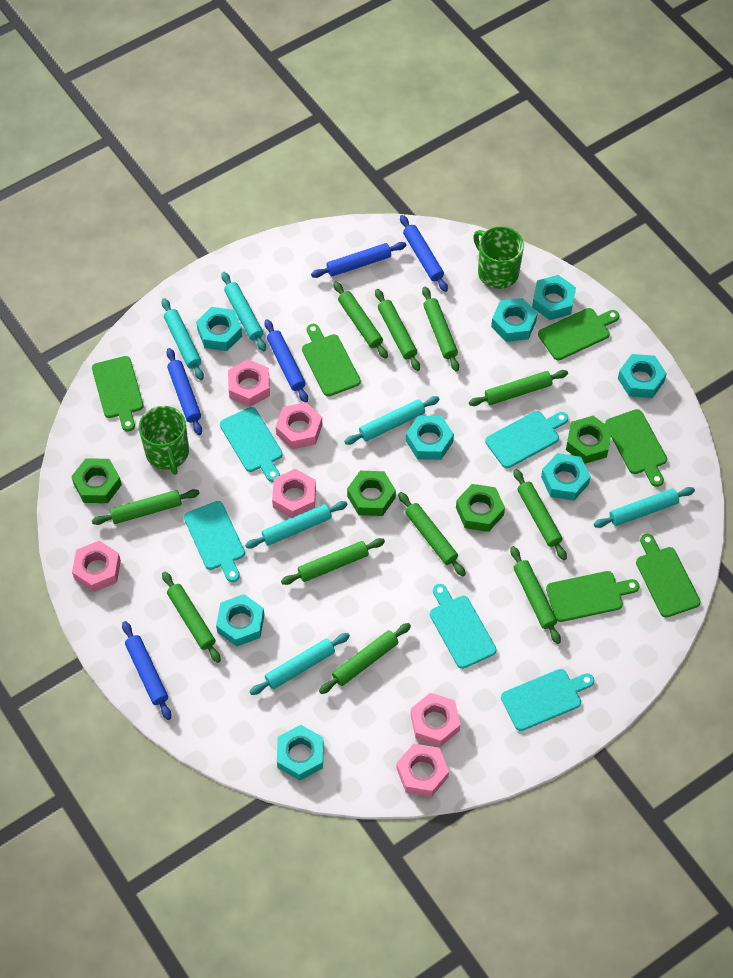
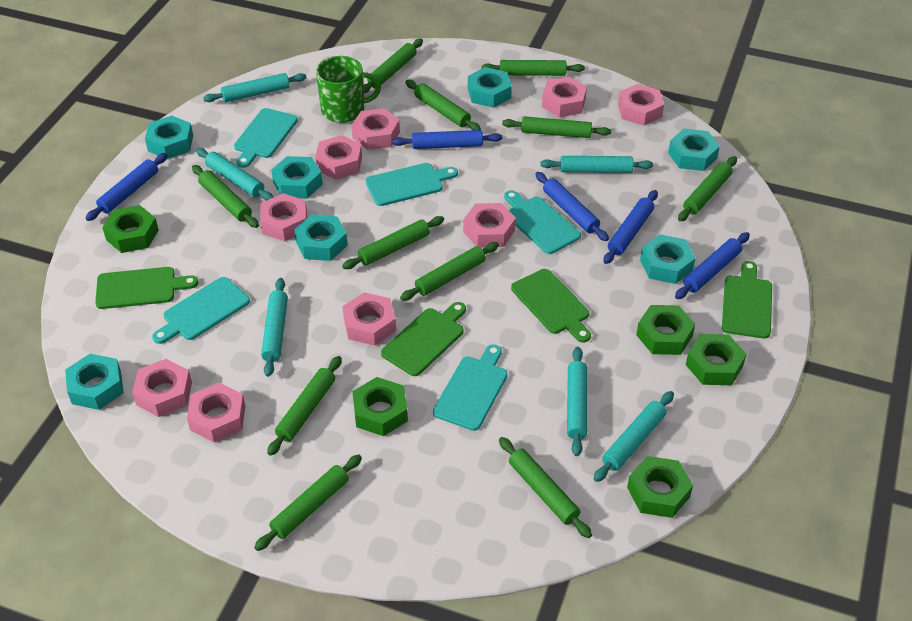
green cutting board: 6 -> 4
green mug: 2 -> 1
green nut: 4 -> 5
pink nut: 6 -> 9
turquoise nut: 8 -> 7

